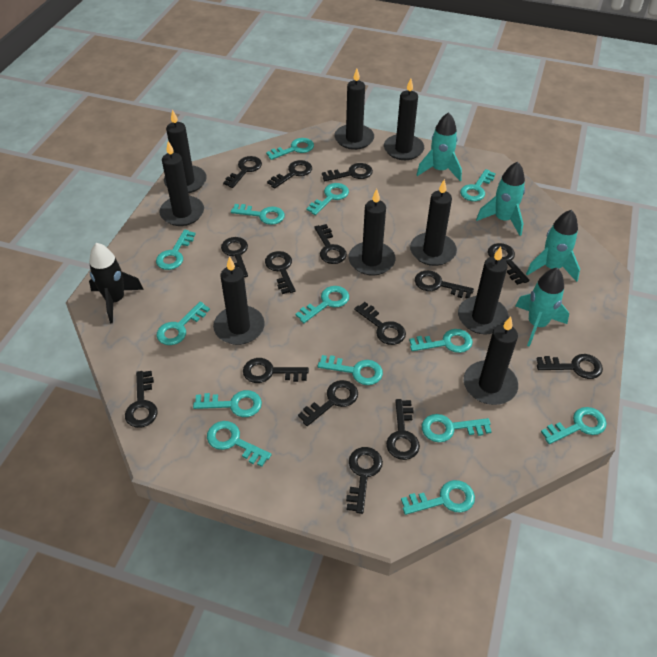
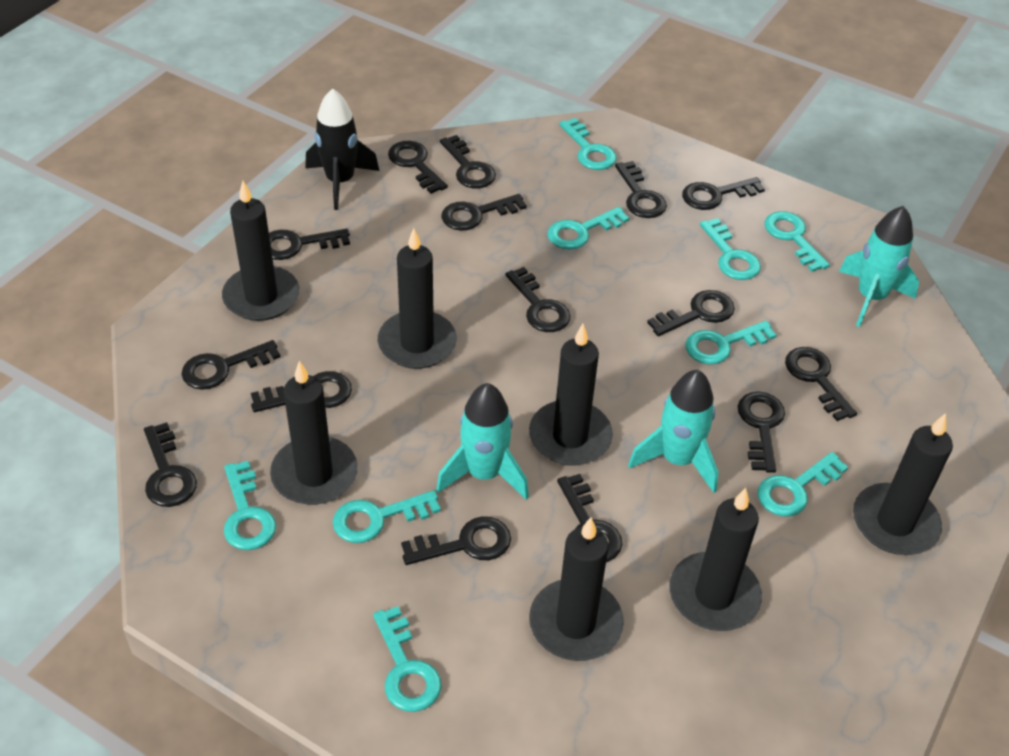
black candle: 9 -> 7
turquoise key: 14 -> 9
turquoise rocket: 4 -> 3

